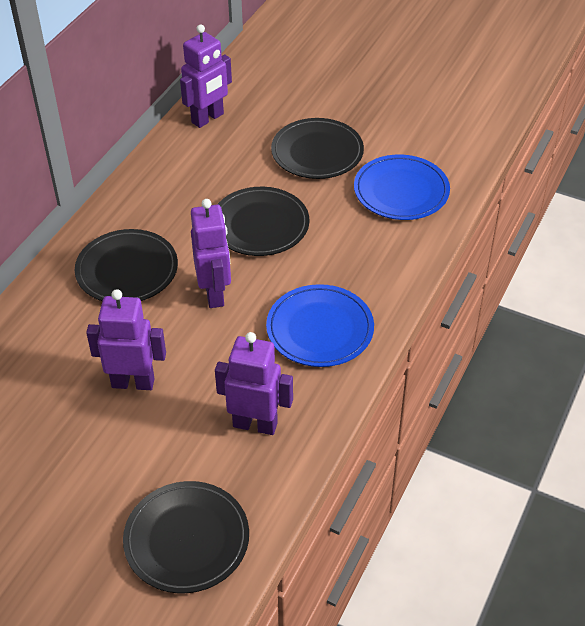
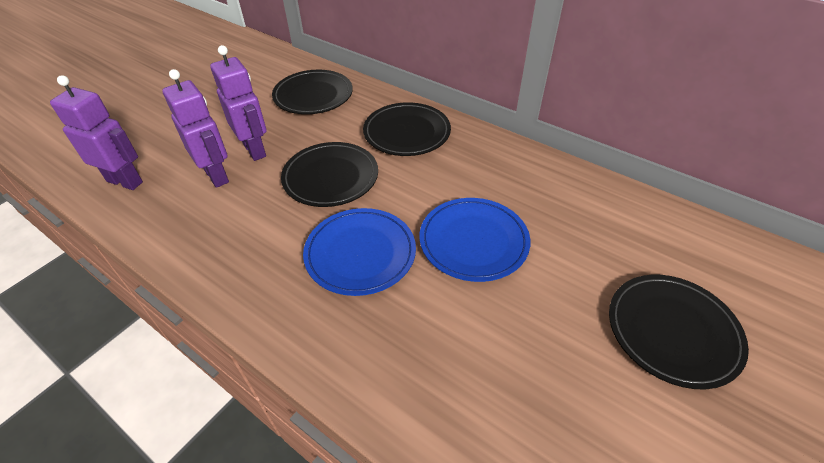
purple robot: 4 -> 3

